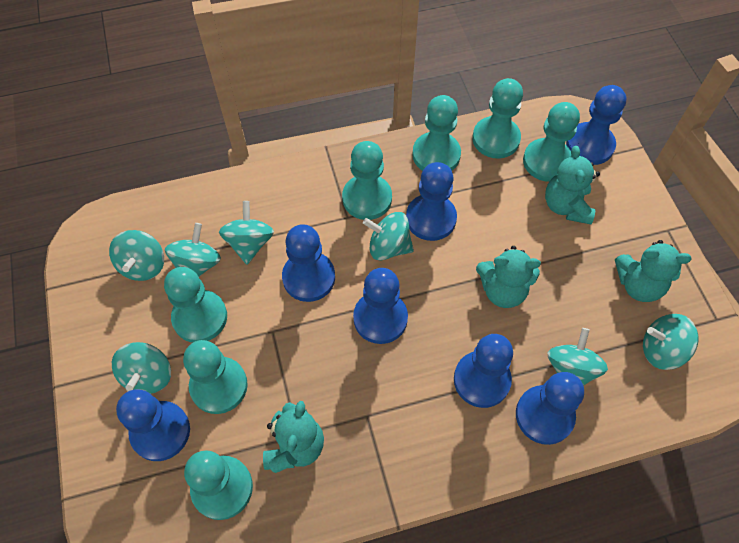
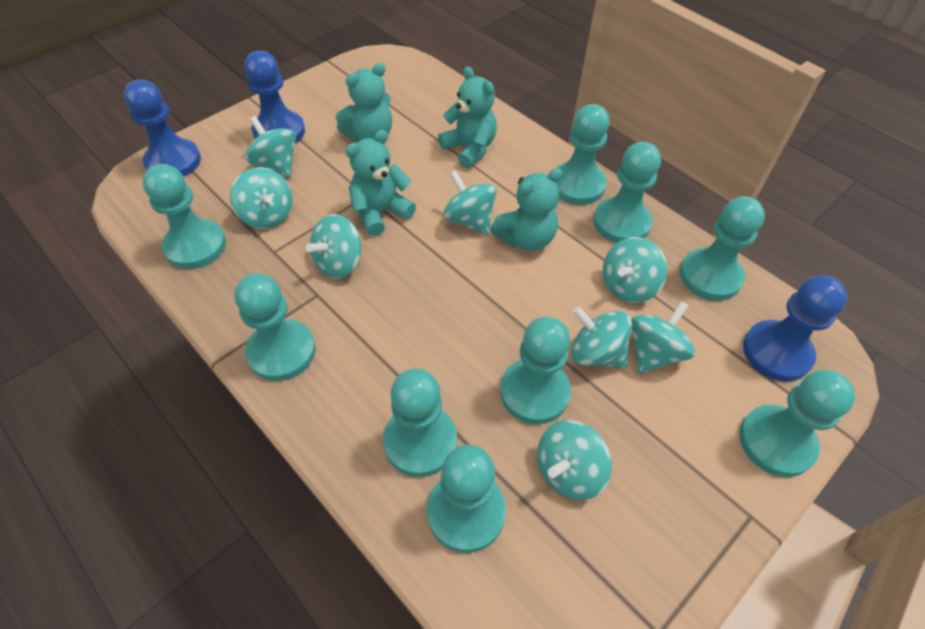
blue pawn: 7 -> 3
turquoise pawn: 7 -> 9
turquoise spinning top: 7 -> 8

